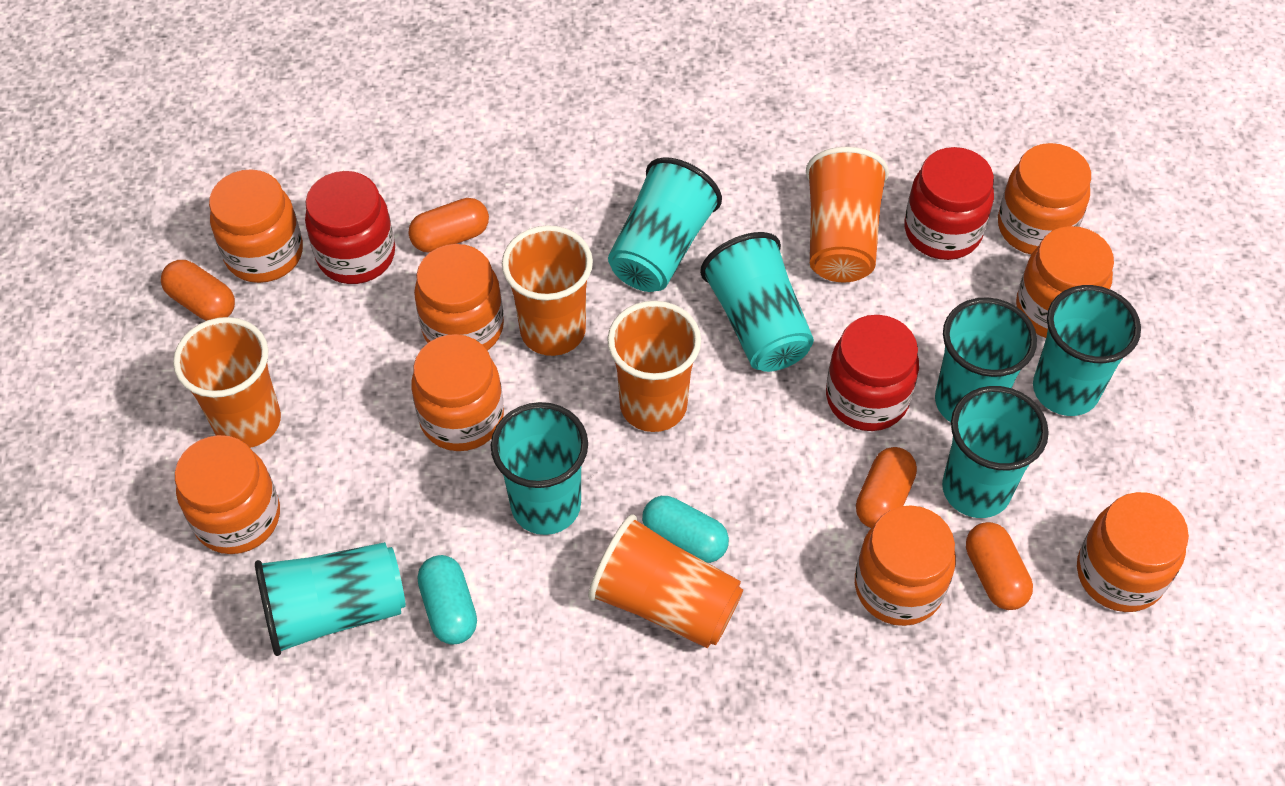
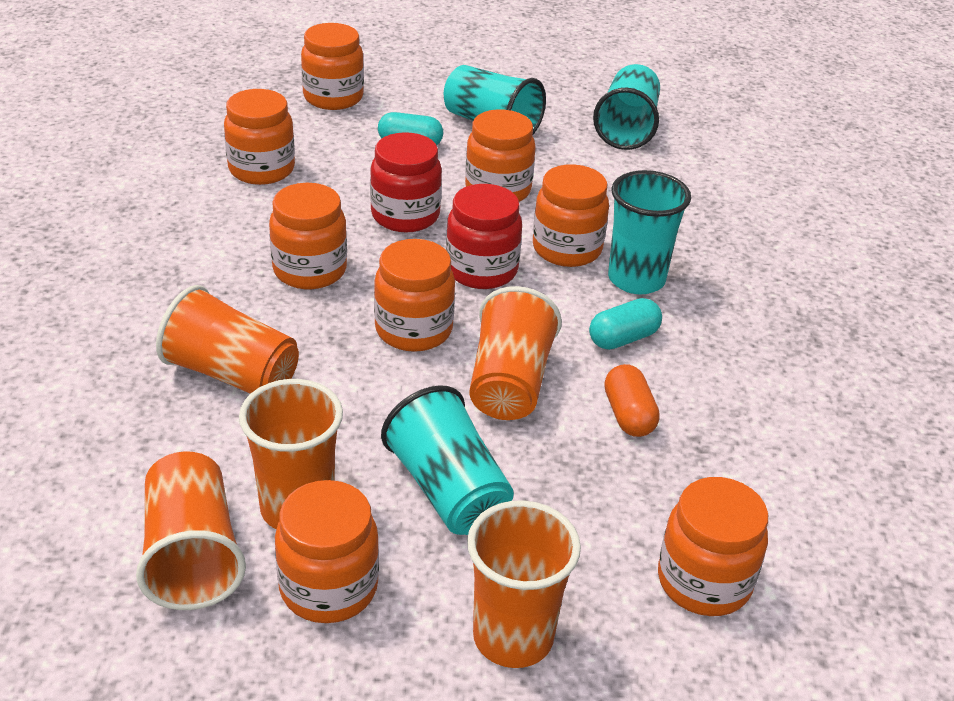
orange capsule: 4 -> 1
red jar: 3 -> 2
turquoise cup: 7 -> 4

